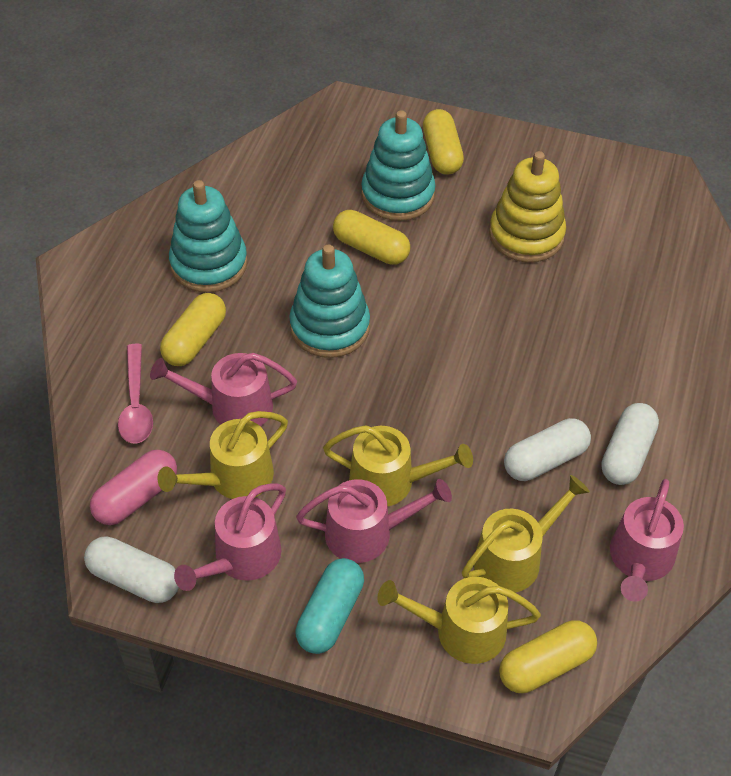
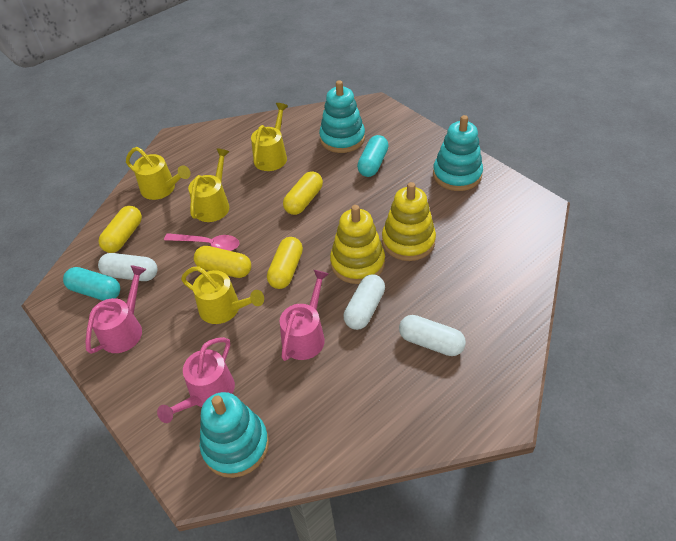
pink capsule: 1 -> 0
pink watering can: 4 -> 3
turquoise capsule: 1 -> 2
yellow stacking toy: 1 -> 2

